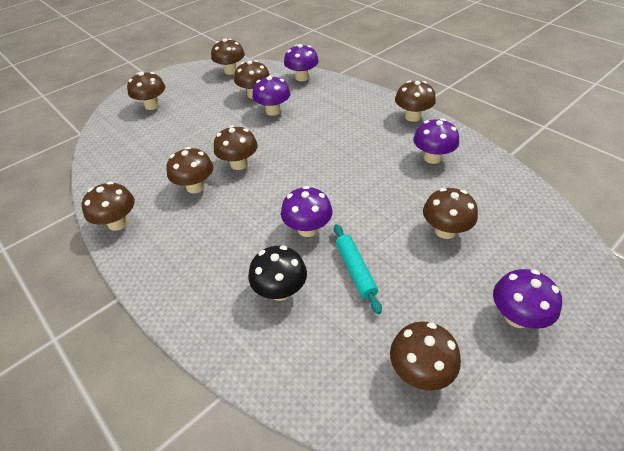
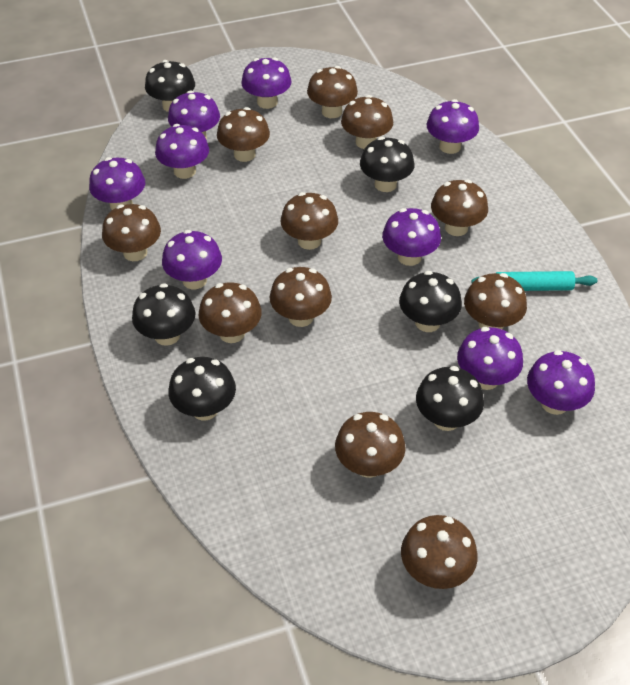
black mushroom: 1 -> 6
brown mushroom: 9 -> 11
purple mushroom: 5 -> 9

